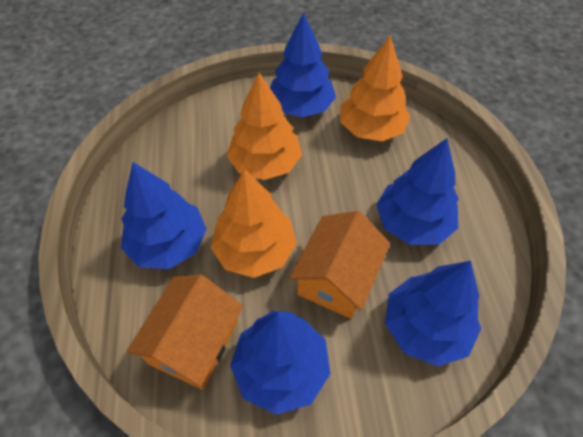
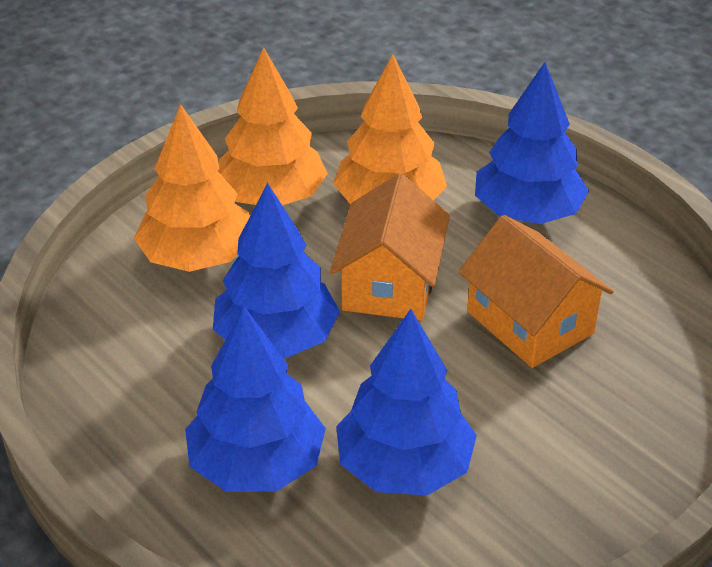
blue tree: 5 -> 4

